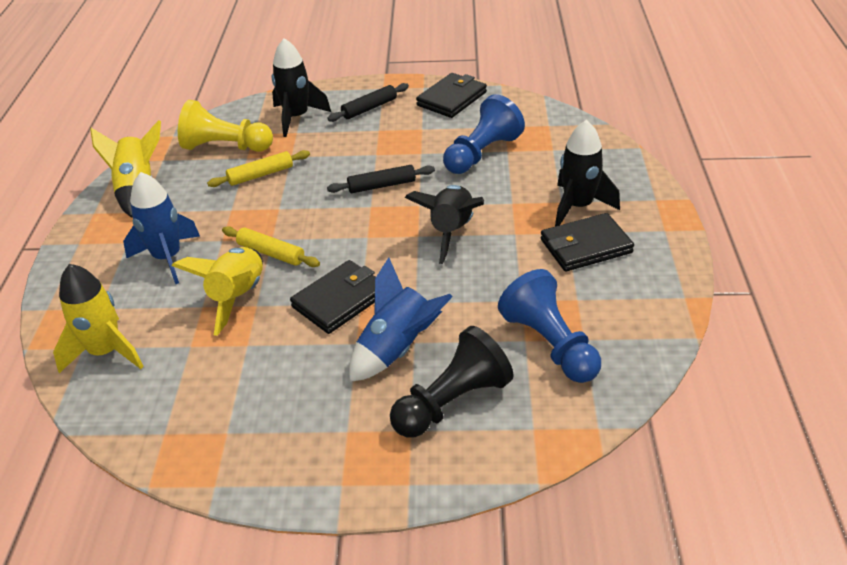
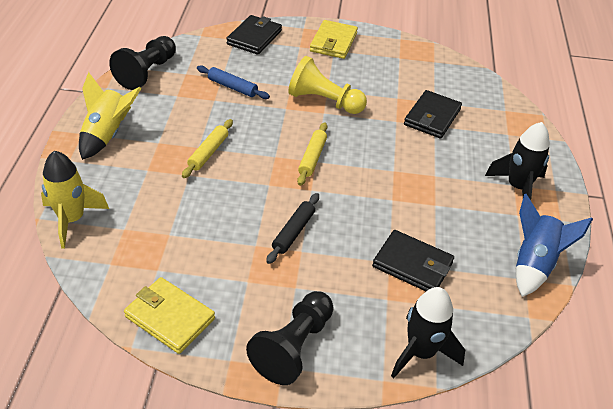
black pawn: 1 -> 2
black rocket: 3 -> 2
black rolling pin: 2 -> 1
blue pawn: 2 -> 0
blue rocket: 2 -> 1
blue rolling pin: 0 -> 1
yellow rocket: 3 -> 2
yellow wallet: 0 -> 2

